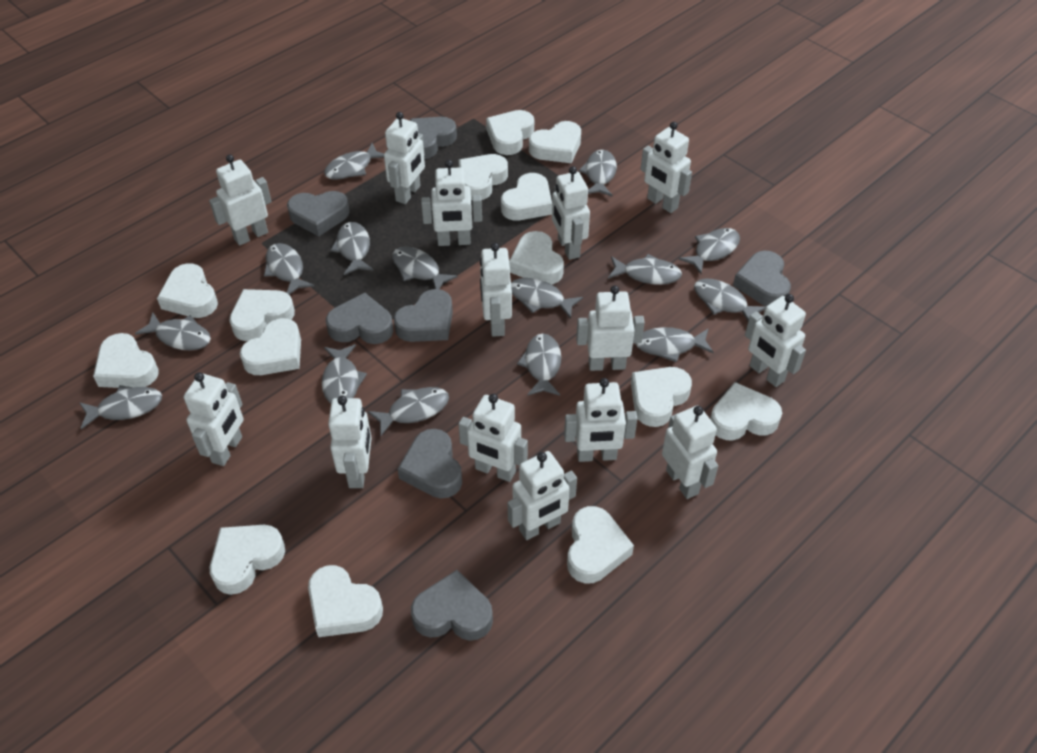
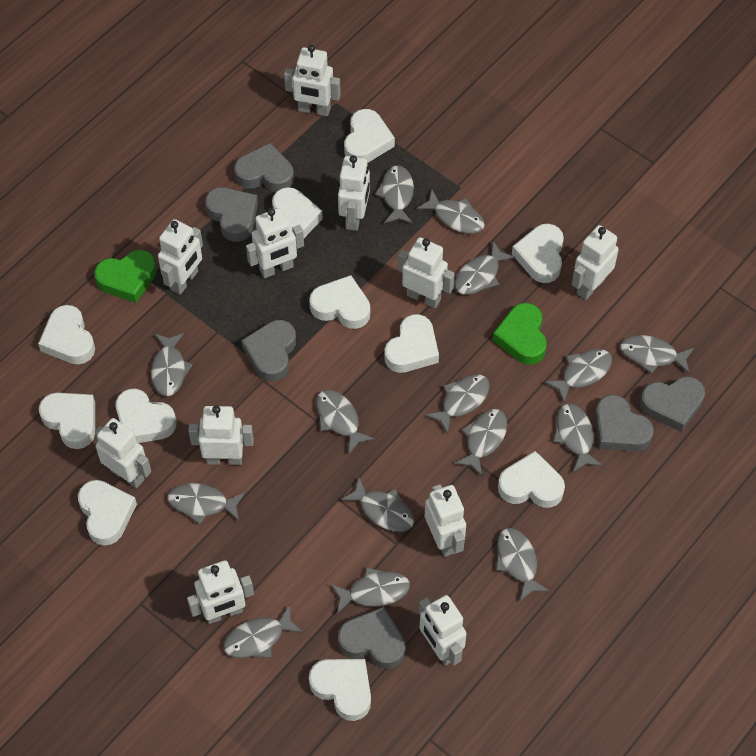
green heart: 0 -> 2
grey heart: 7 -> 6
white heart: 14 -> 11
white robot: 14 -> 11

